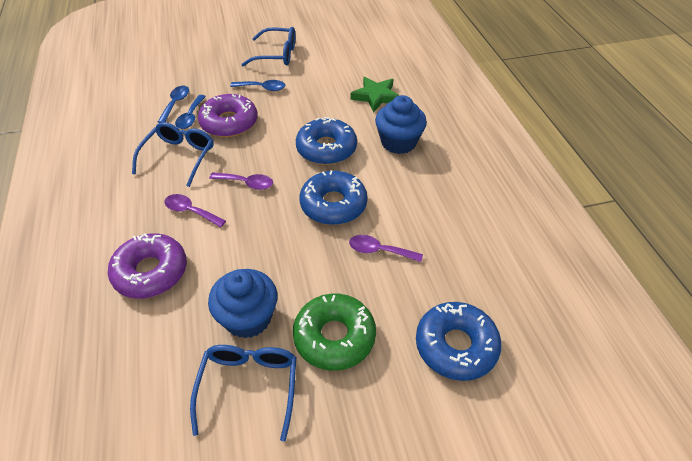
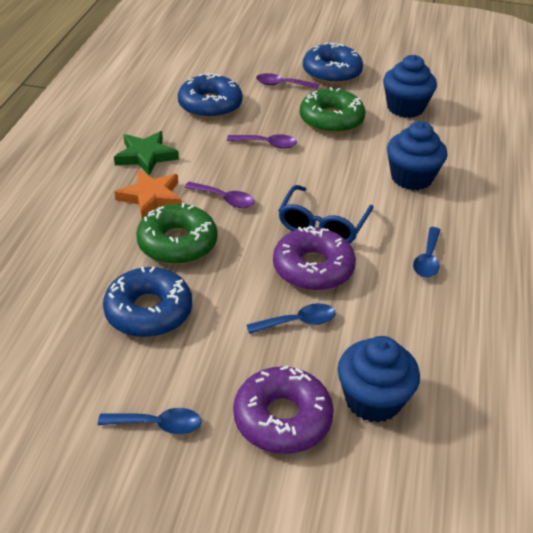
blue cupcake: 2 -> 3
blue glasses: 3 -> 1
green donut: 1 -> 2
orange star: 0 -> 1

